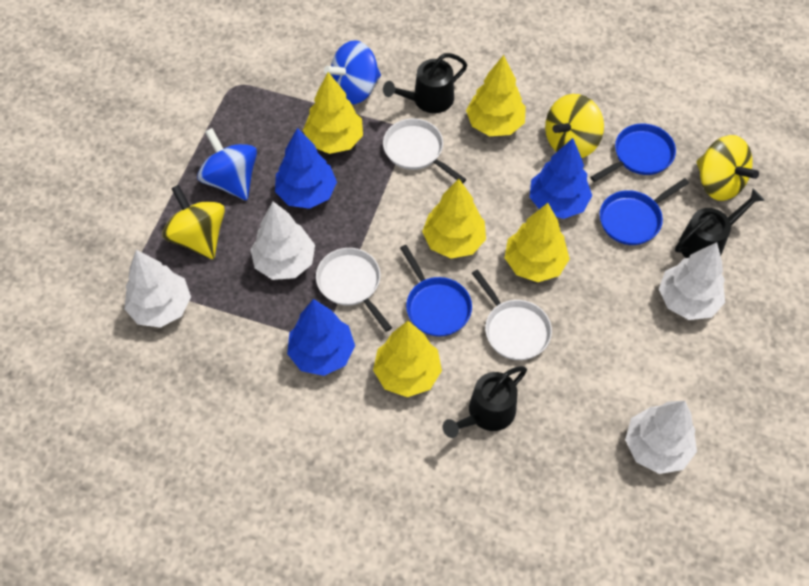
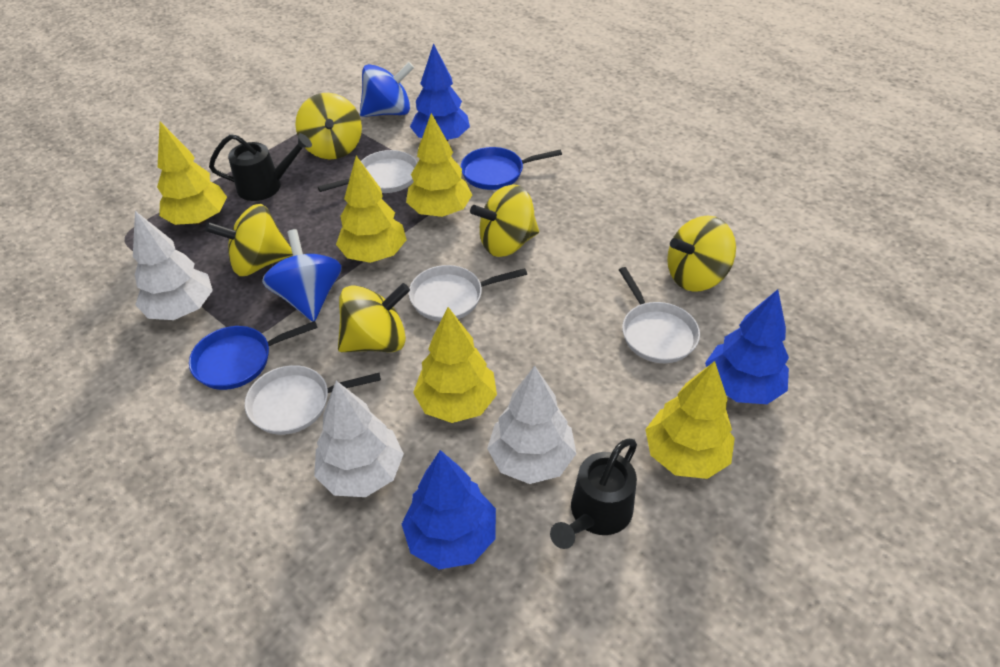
black watering can: 3 -> 2
blue pan: 3 -> 2
white pan: 3 -> 4
white tree: 4 -> 3
yellow spinning top: 3 -> 5

